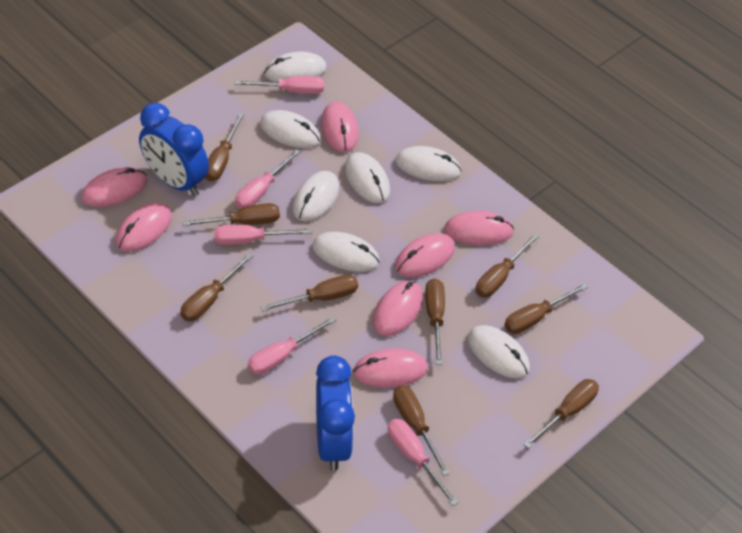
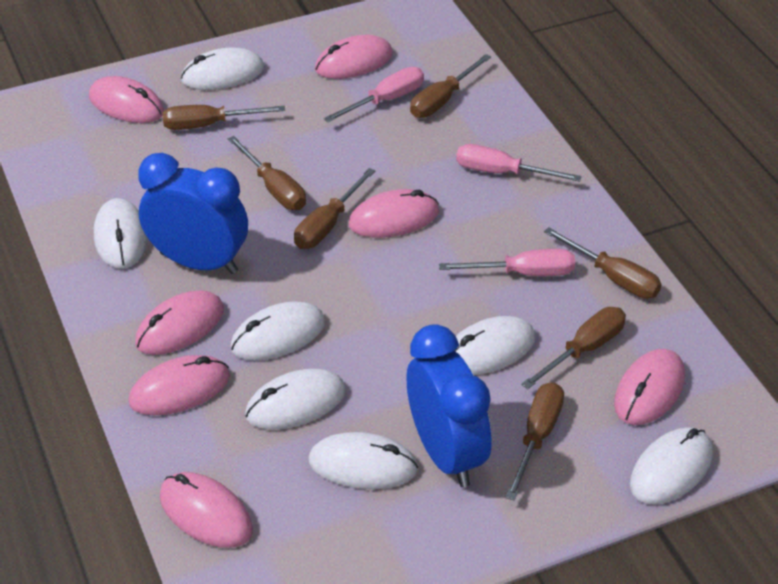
brown screwdriver: 9 -> 7
pink screwdriver: 5 -> 3

